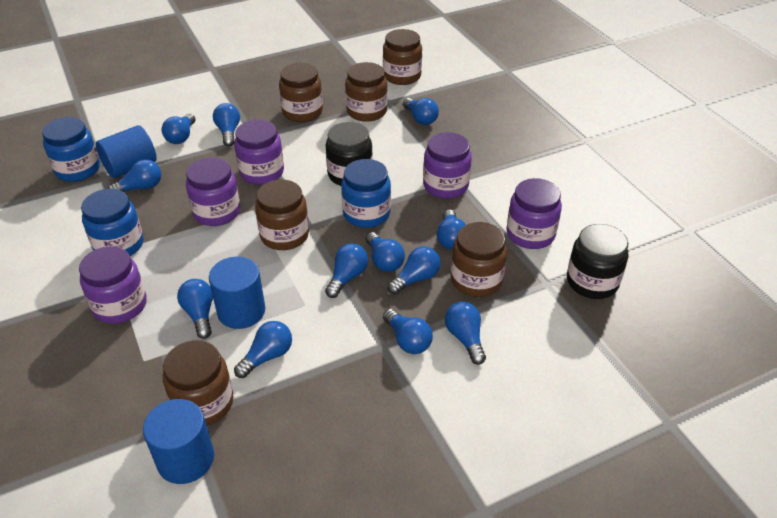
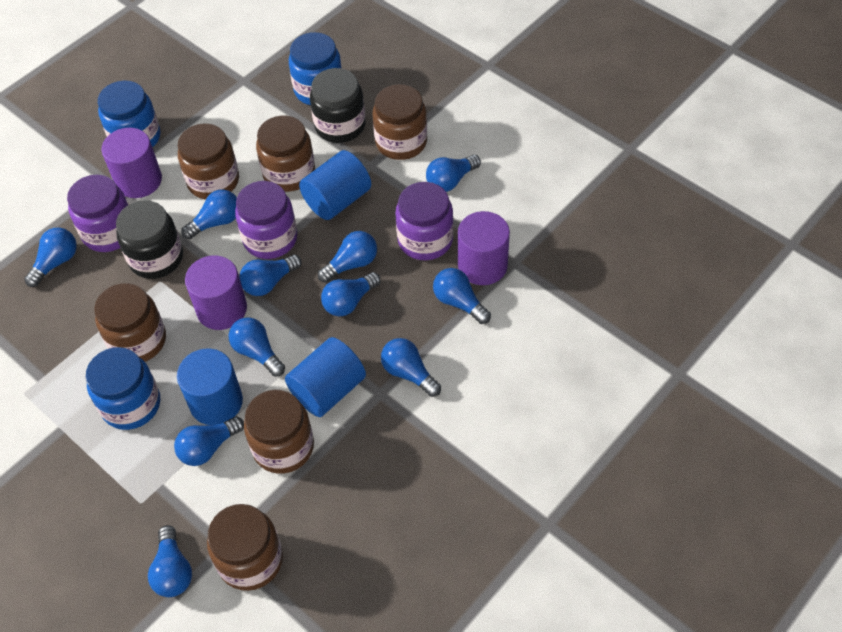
blue light bulb: 12 -> 11
purple cylinder: 0 -> 3
purple jar: 5 -> 3

